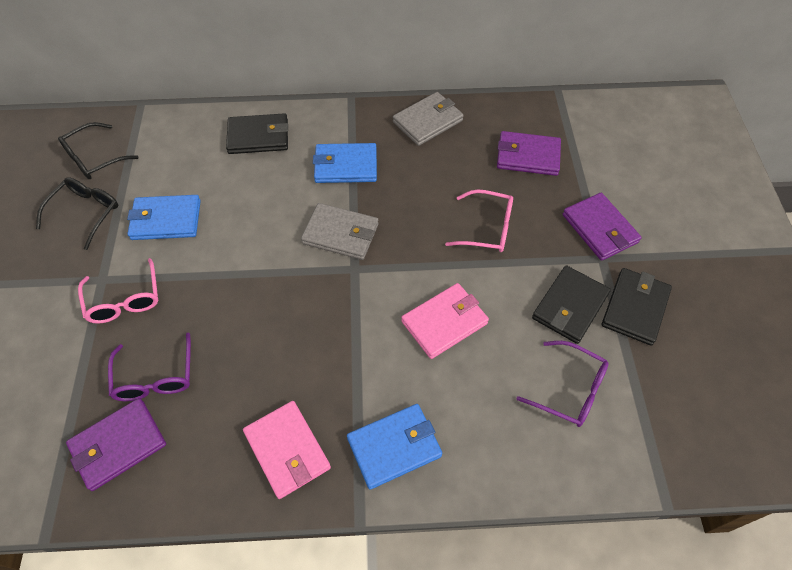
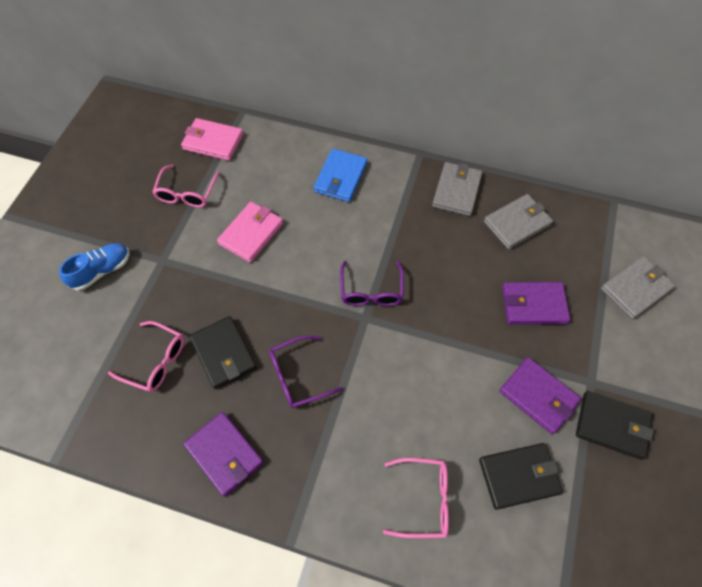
black glasses: 2 -> 0
blue shoe: 0 -> 1
blue wallet: 3 -> 1
grey wallet: 2 -> 3
pink glasses: 2 -> 3

